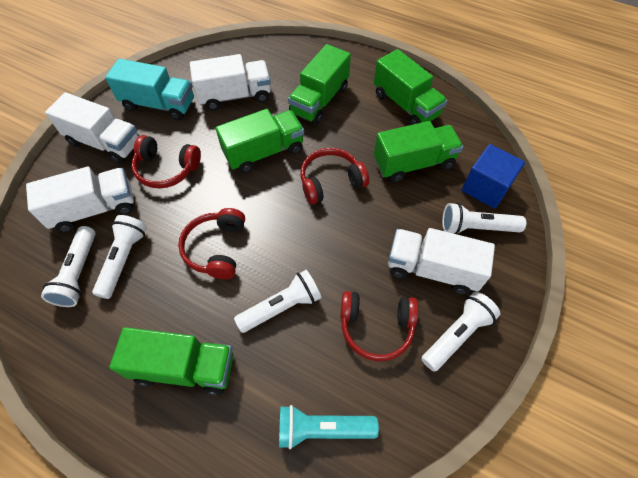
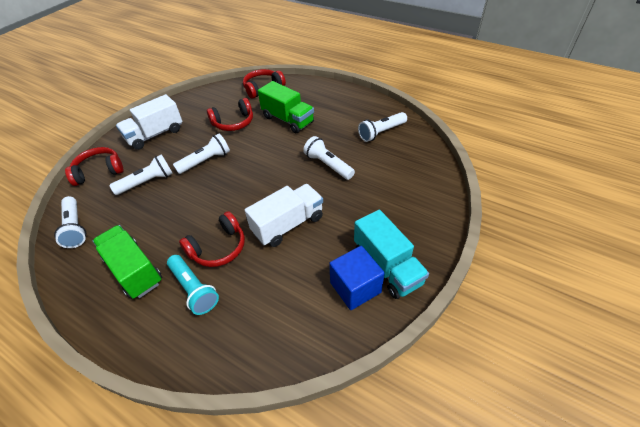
green truck: 5 -> 2
white truck: 4 -> 2

